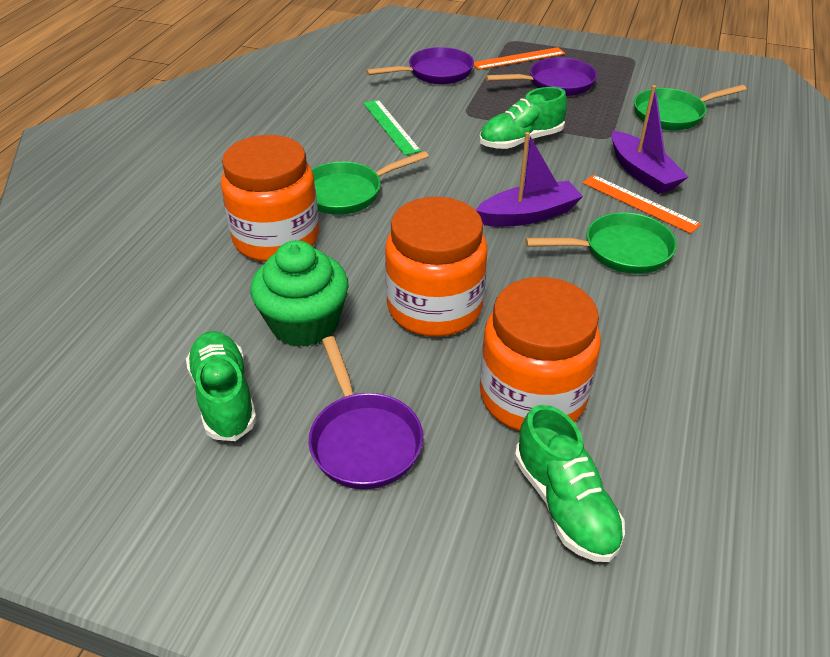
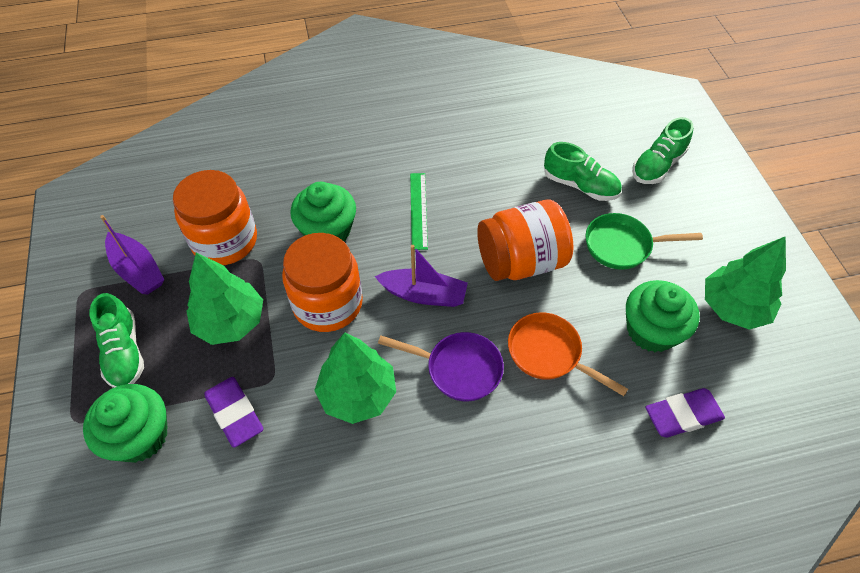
green cupcake: 1 -> 3
green pan: 3 -> 1
green tree: 0 -> 3
orange pan: 0 -> 1
orange ruler: 2 -> 0
purple eraser: 0 -> 2
purple pan: 3 -> 1

